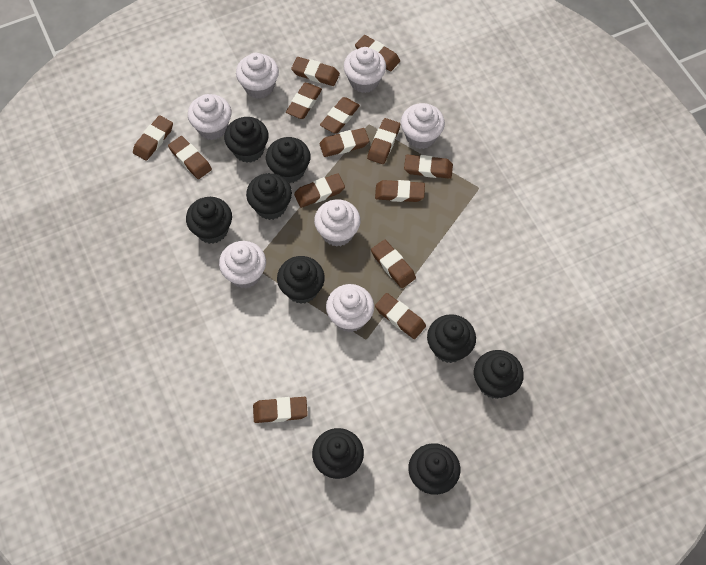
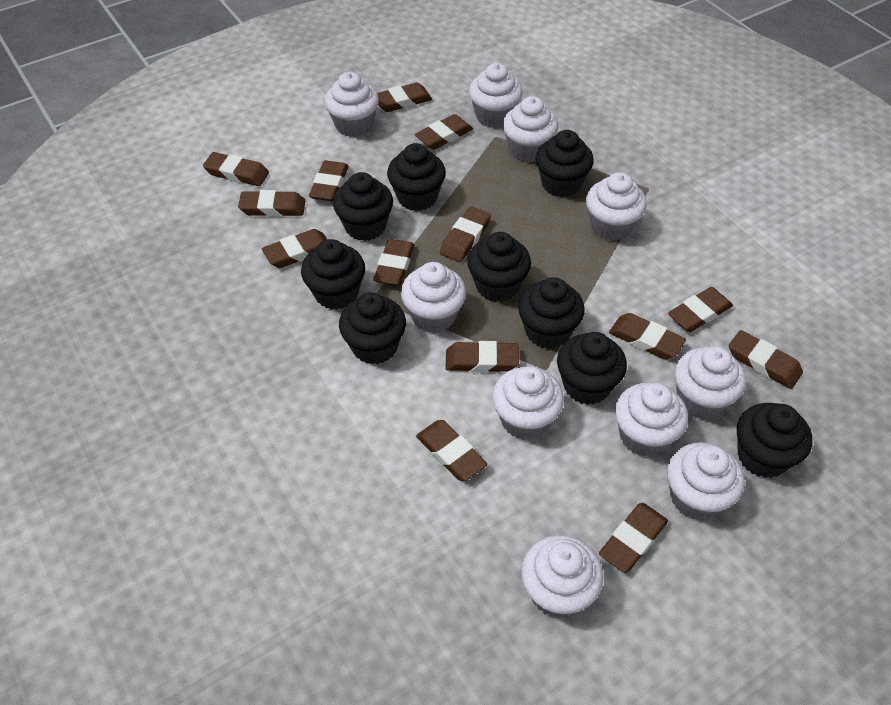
white cupcake: 7 -> 10

